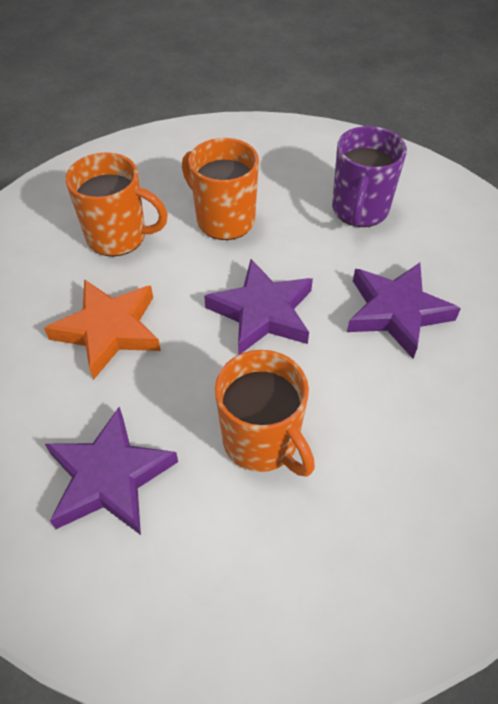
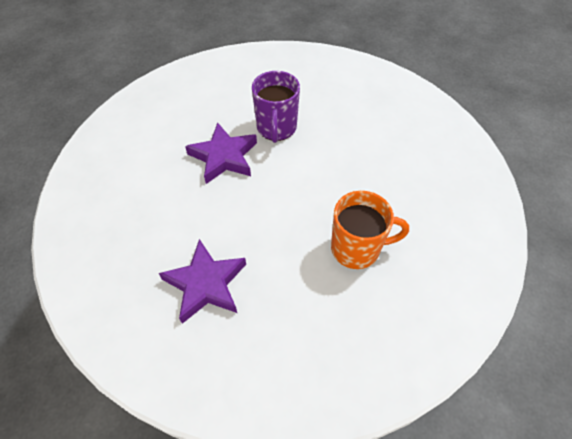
orange mug: 3 -> 1
orange star: 1 -> 0
purple star: 3 -> 2

